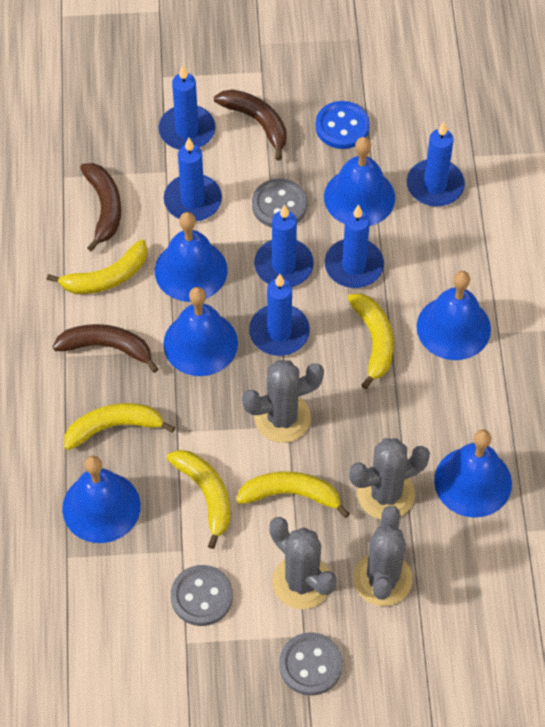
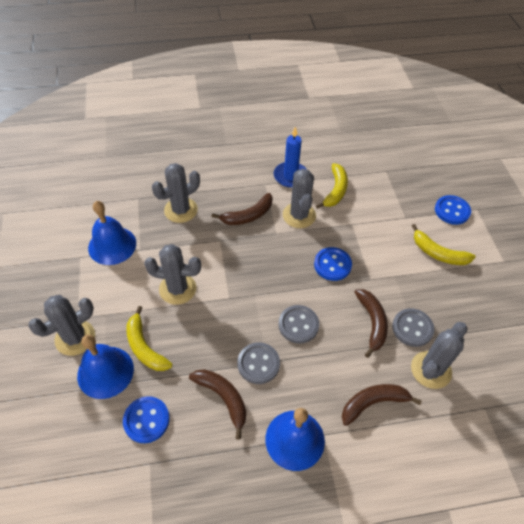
blue bell: 6 -> 3
blue button: 1 -> 3
blue candle: 6 -> 1
brown banana: 3 -> 4
grey cactus: 4 -> 5
yellow banana: 5 -> 3

